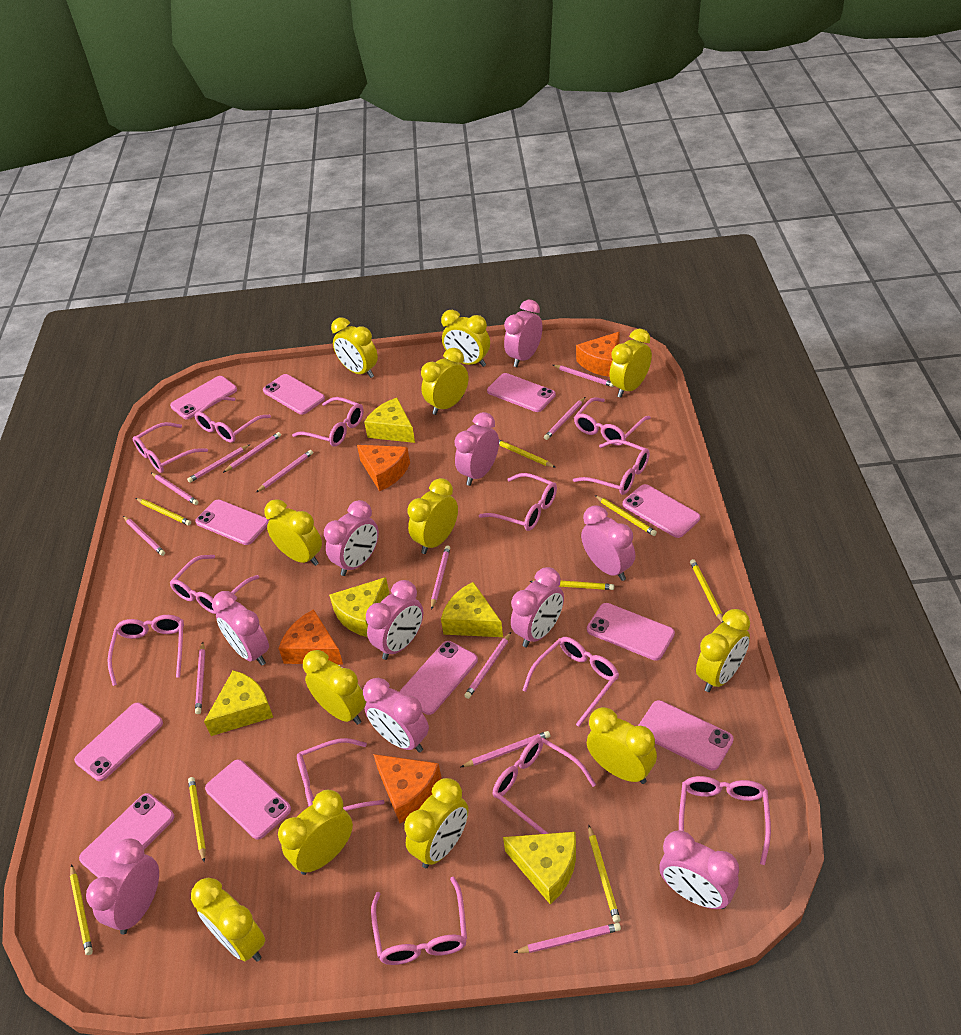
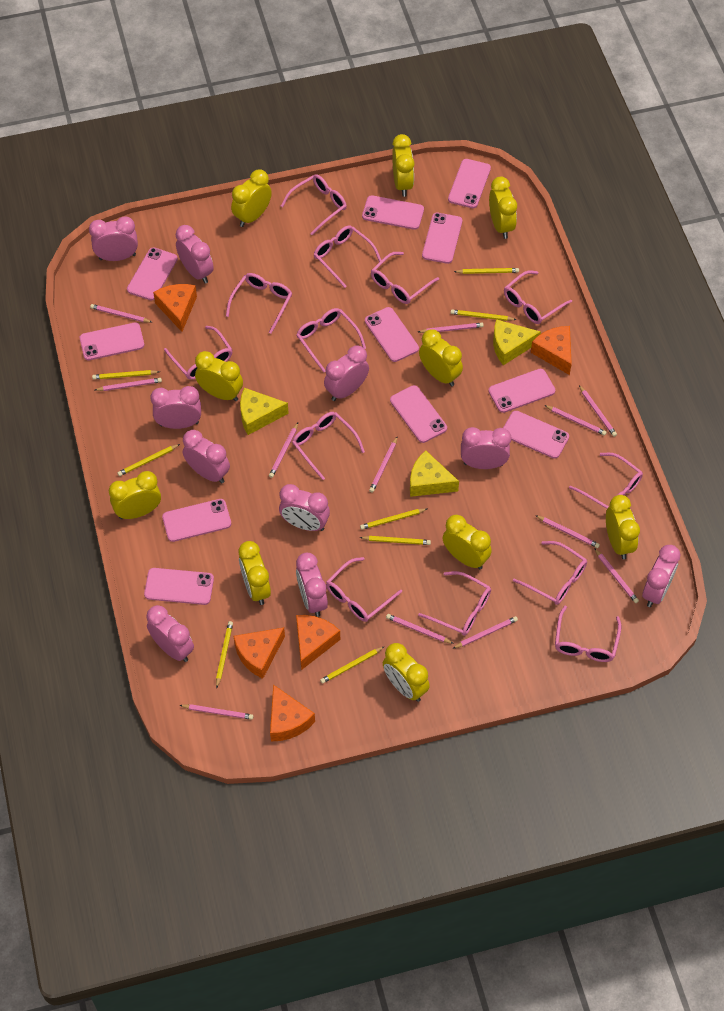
orange cheese: 4 -> 5
yellow cheese: 5 -> 3
yellow clock: 12 -> 10

